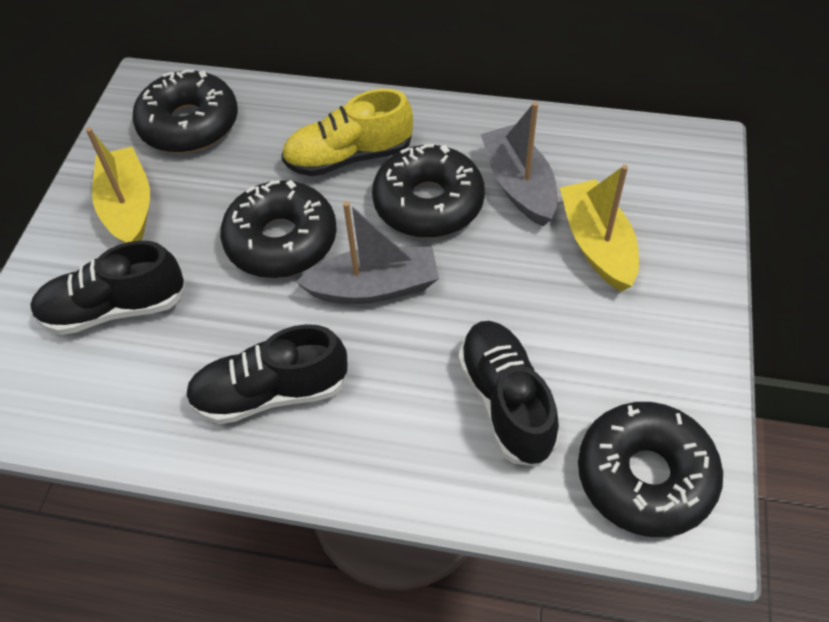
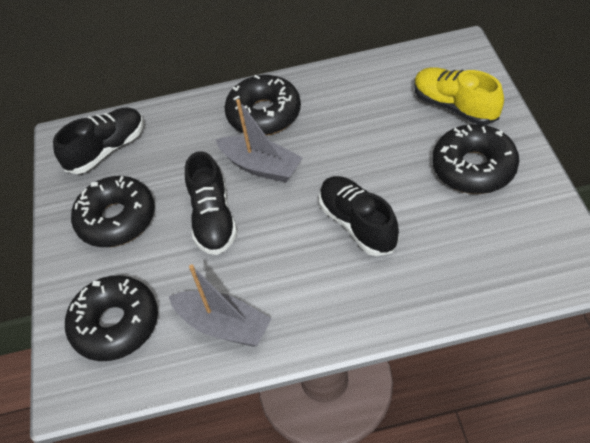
yellow boat: 2 -> 0

